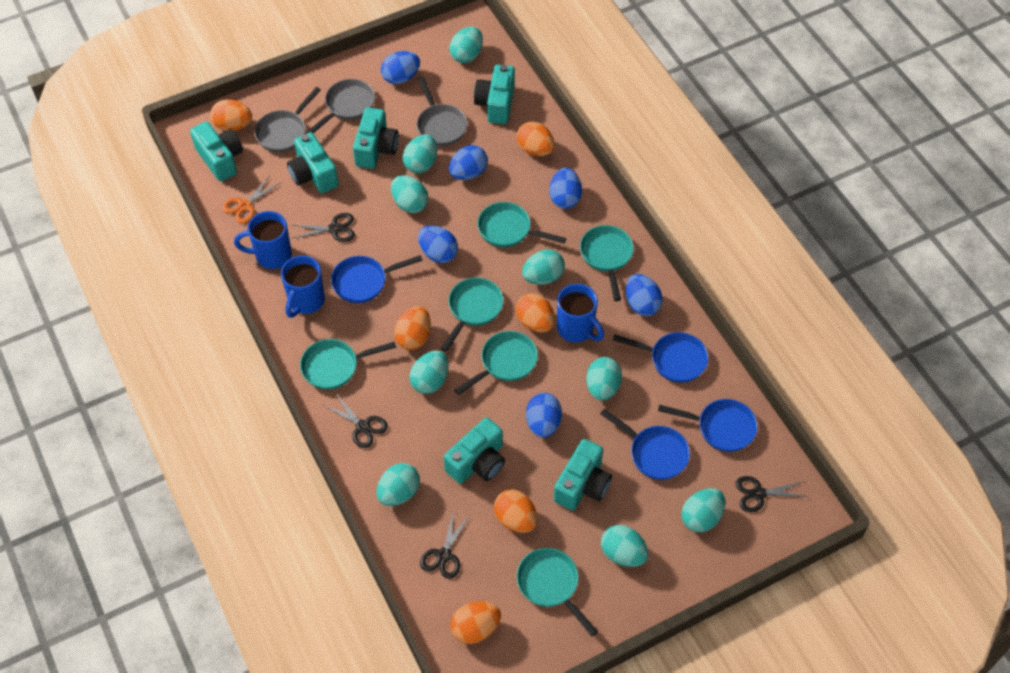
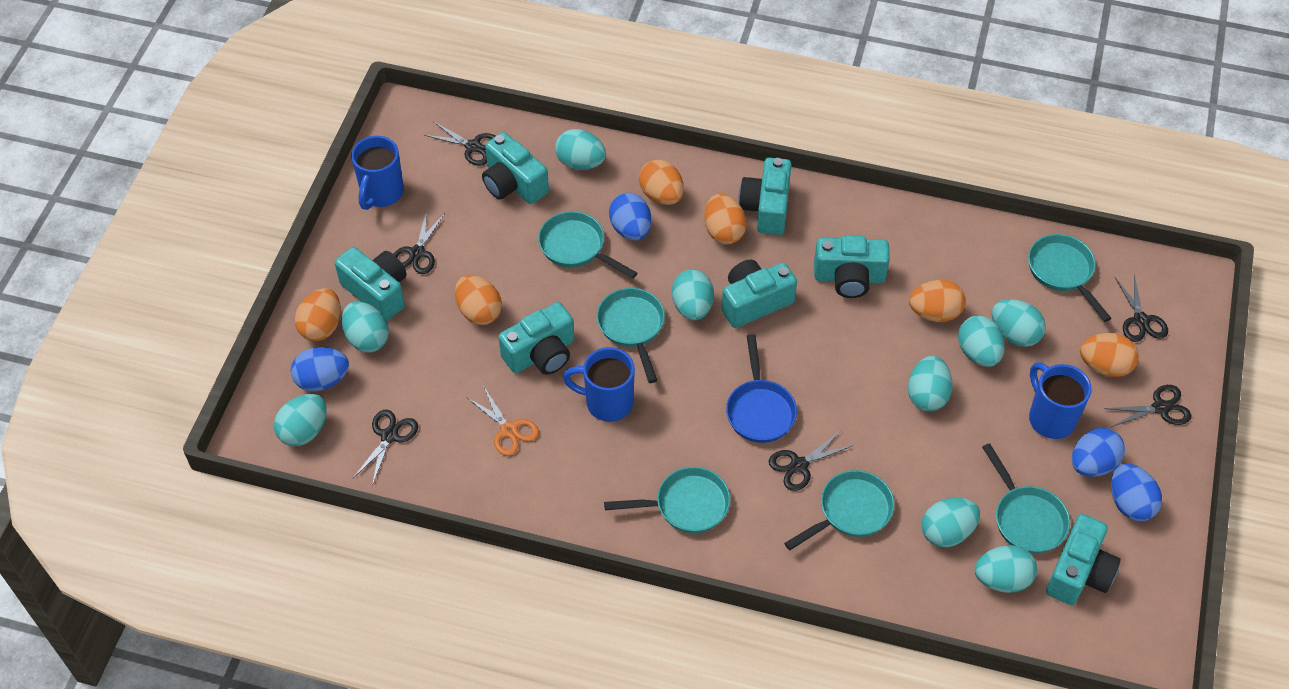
black scissors: 4 -> 6
blue egg: 6 -> 4
blue pan: 4 -> 1
grey pan: 3 -> 0
turquoise camera: 6 -> 7

